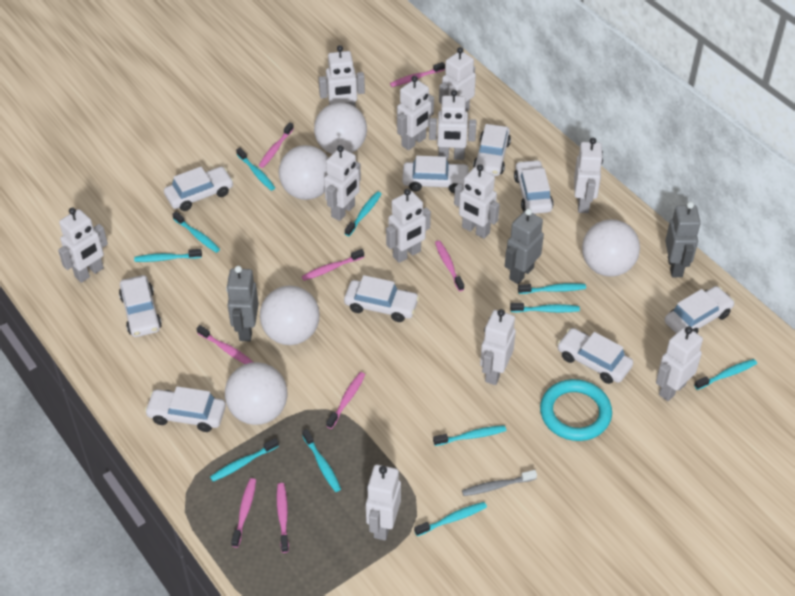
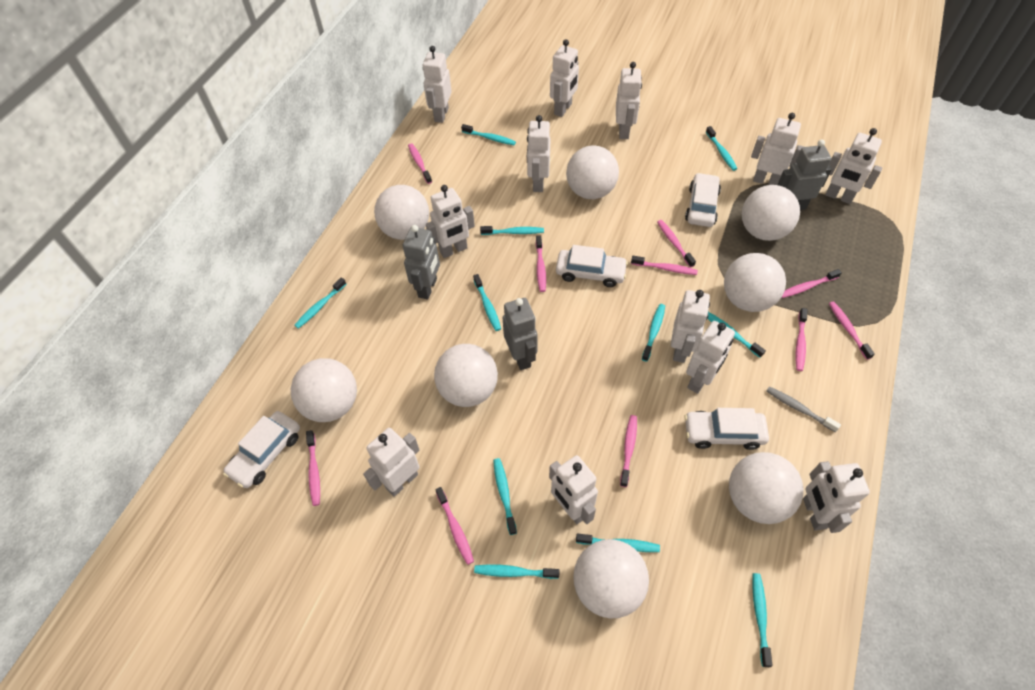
pink toothbrush: 8 -> 10
turquoise ring: 1 -> 0
white ball: 5 -> 8
white car: 9 -> 4

